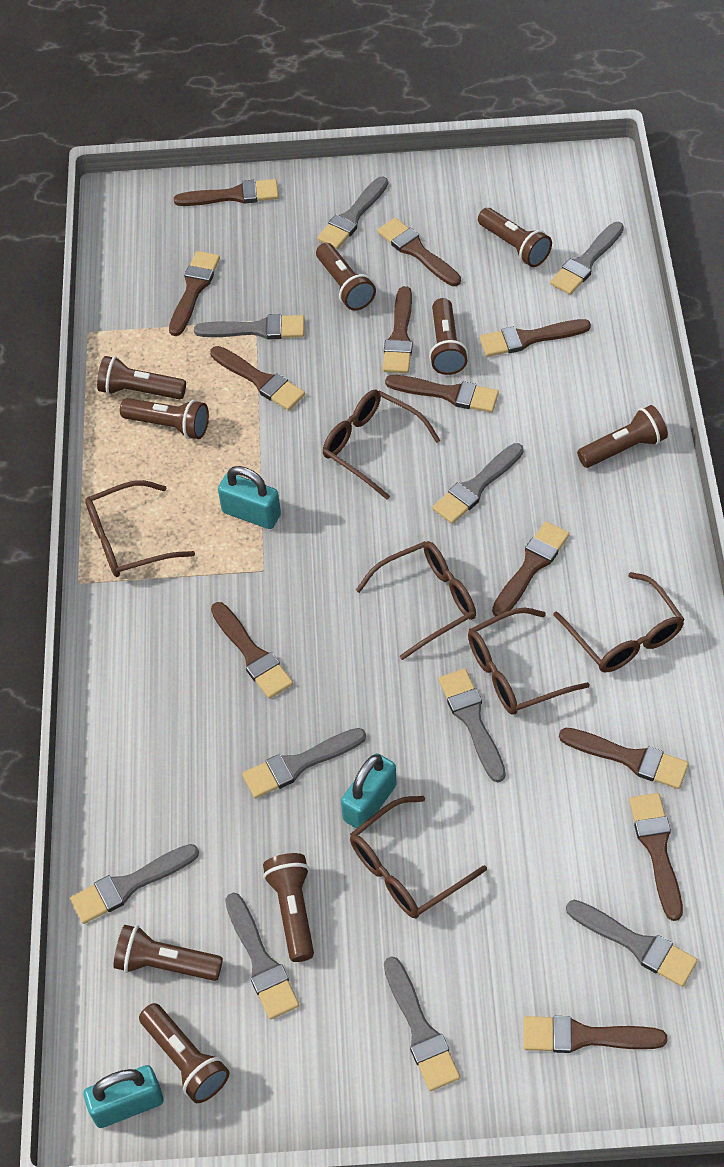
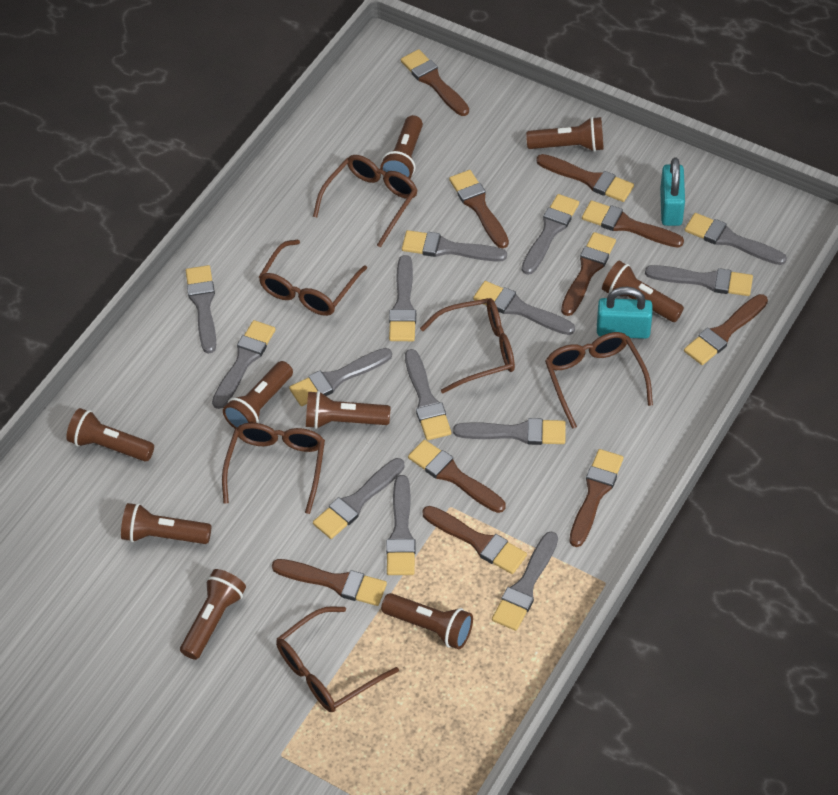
brown brush: 12 -> 10
grey brush: 10 -> 14
turquoise padlock: 3 -> 2

